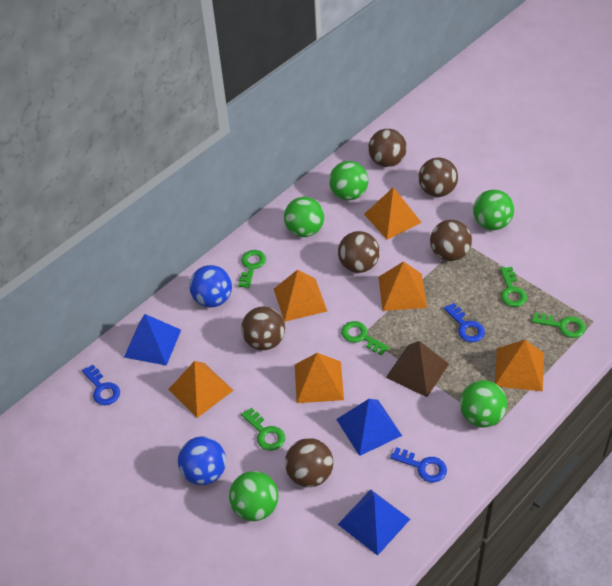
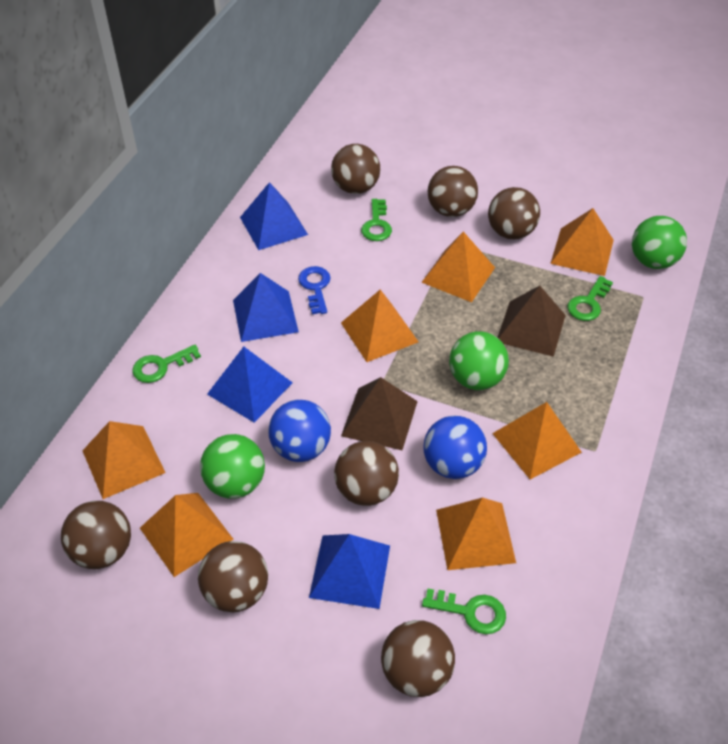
blue key: 3 -> 1
blue pyramid: 3 -> 4
brown ball: 6 -> 7
brown pyramid: 1 -> 2
green ball: 5 -> 3
green key: 5 -> 4
orange pyramid: 6 -> 7

